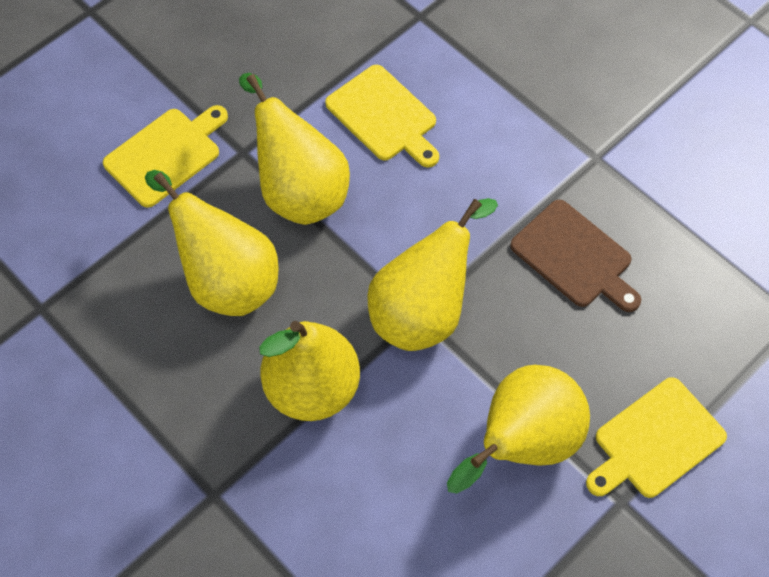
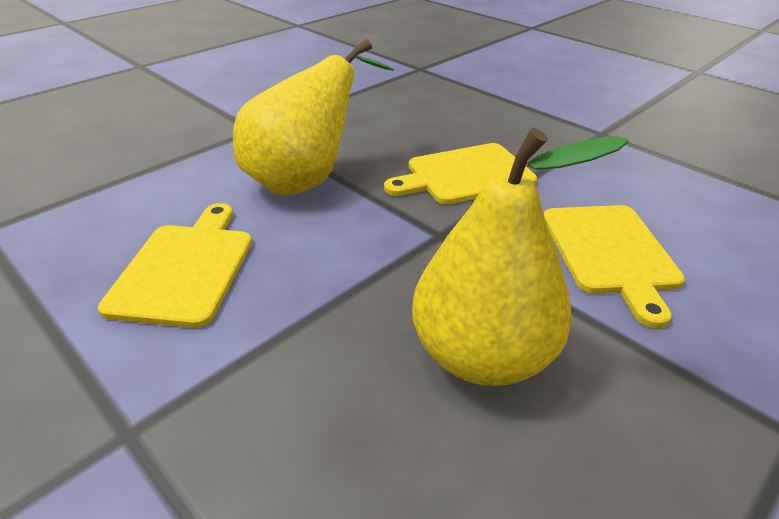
brown cutting board: 1 -> 0
yellow pear: 5 -> 2

